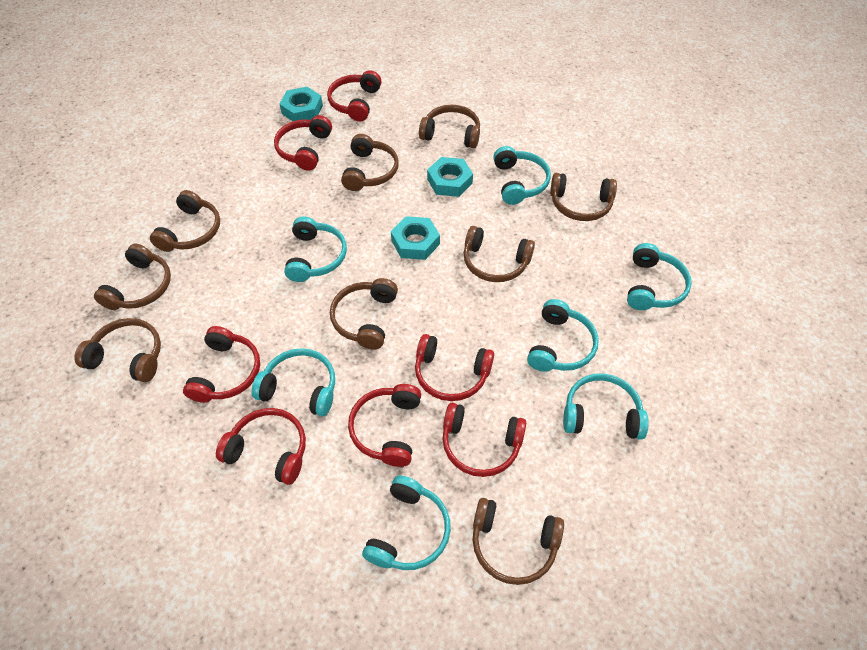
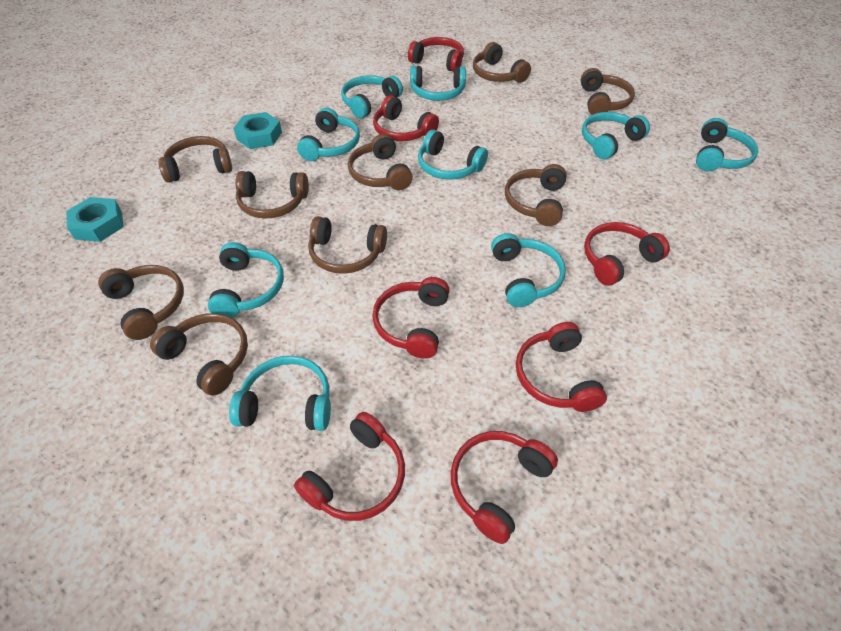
turquoise headphones: 7 -> 9
turquoise nut: 3 -> 2

